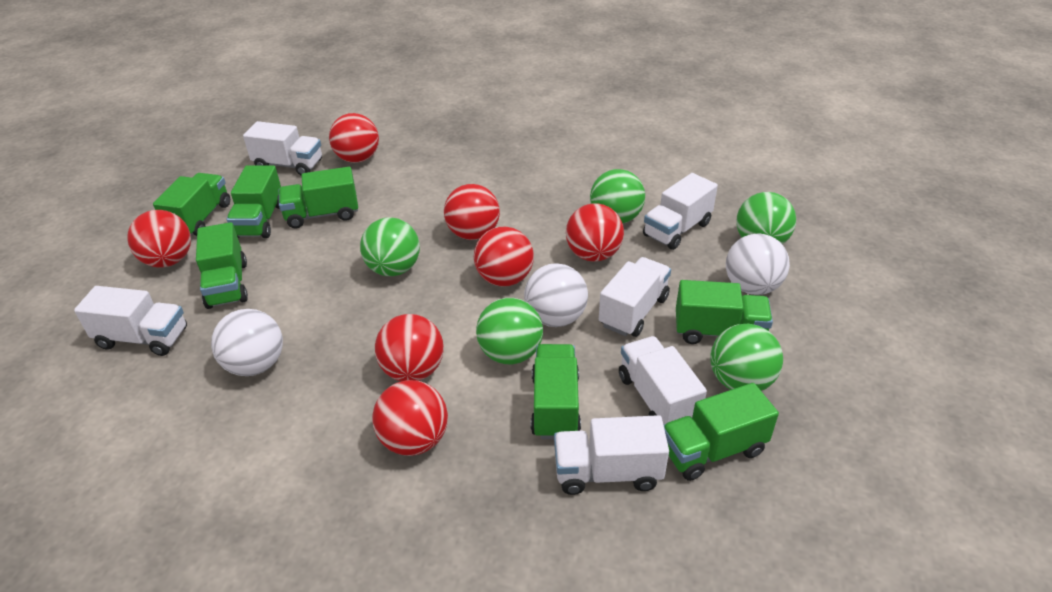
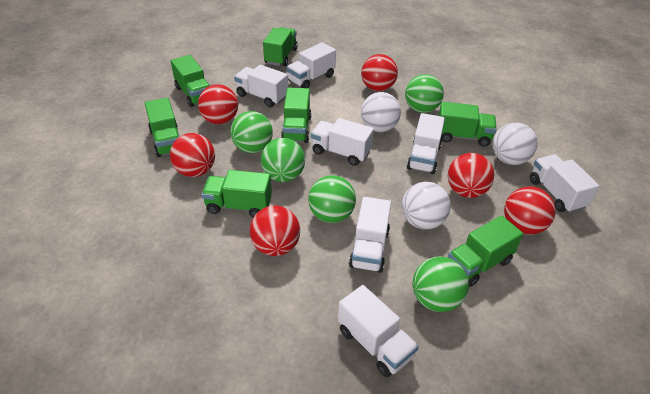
red ball: 7 -> 6
white truck: 6 -> 7

